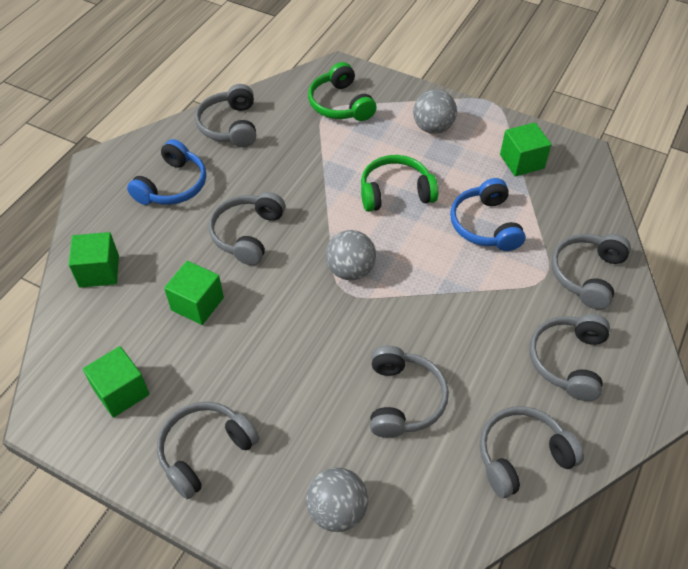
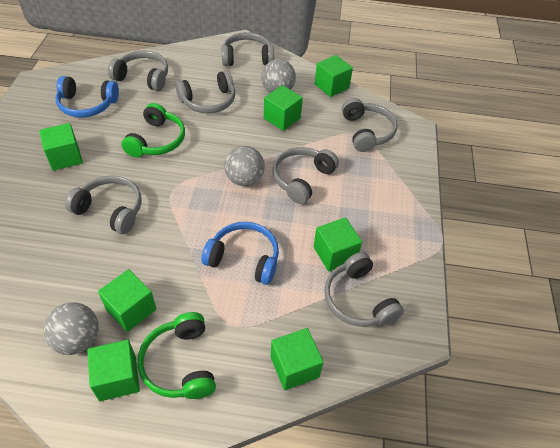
green cube: 4 -> 7

